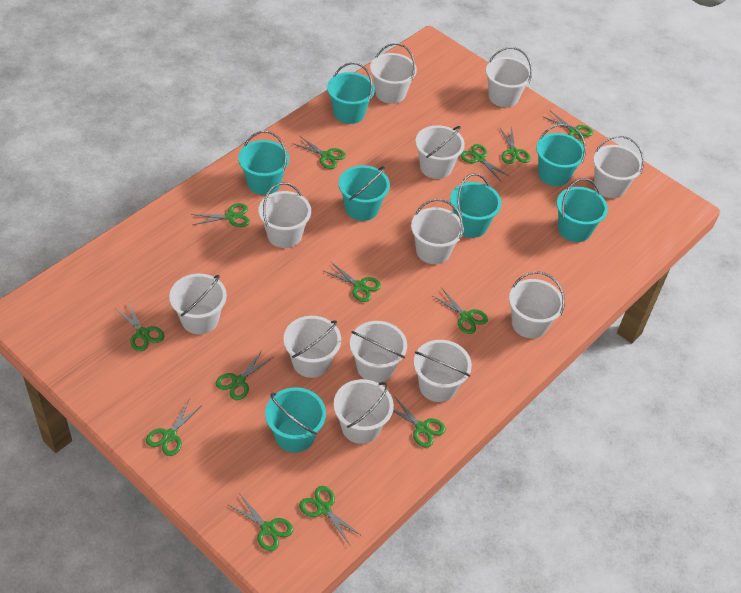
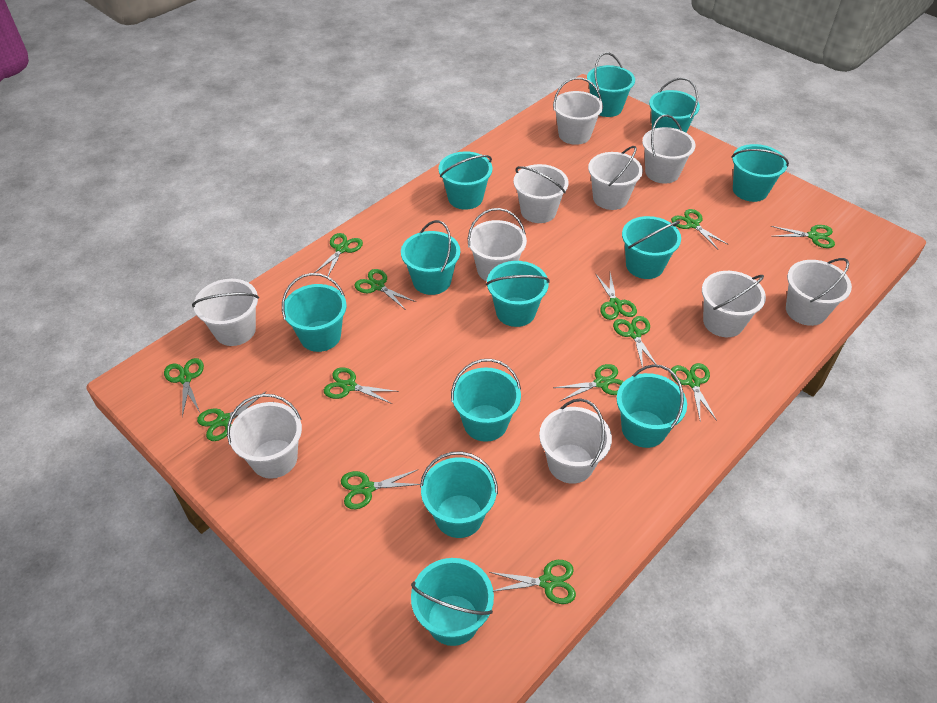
turquoise bucket: 7 -> 12
white bucket: 12 -> 10

